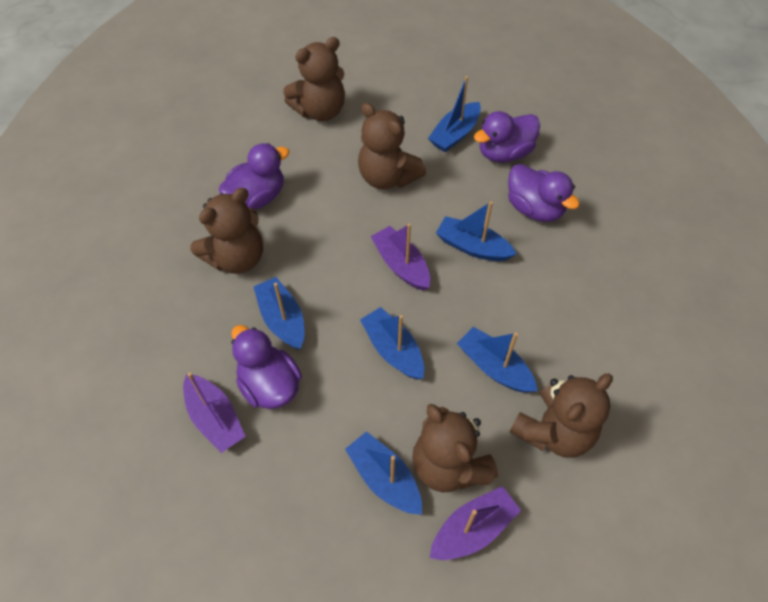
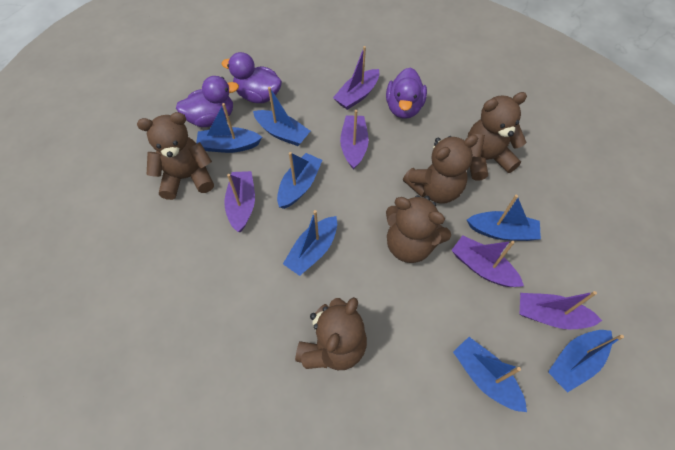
blue boat: 6 -> 7
purple boat: 3 -> 5
purple duck: 4 -> 3

